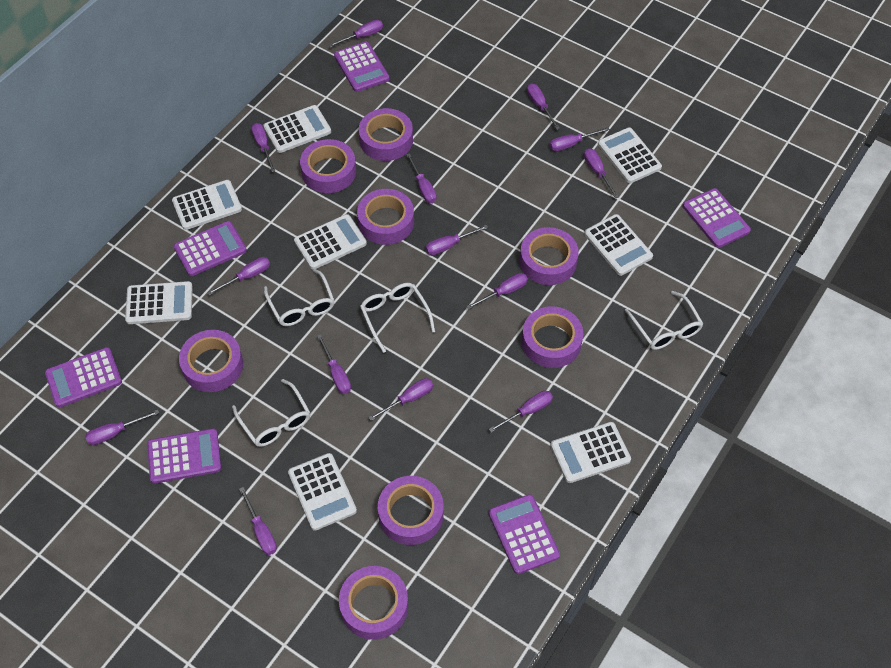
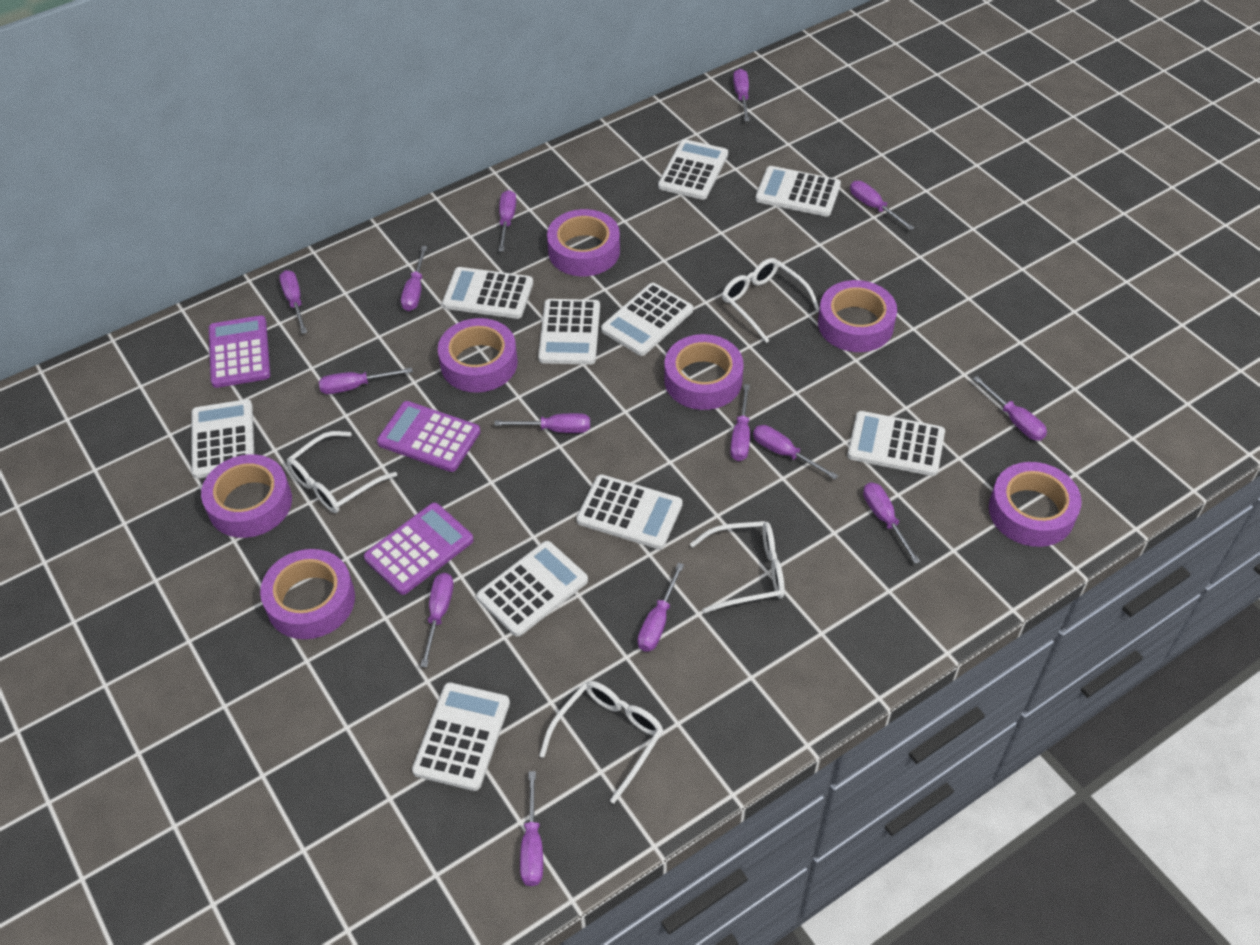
purple calculator: 6 -> 3
purple tape: 8 -> 7
white calculator: 8 -> 10

